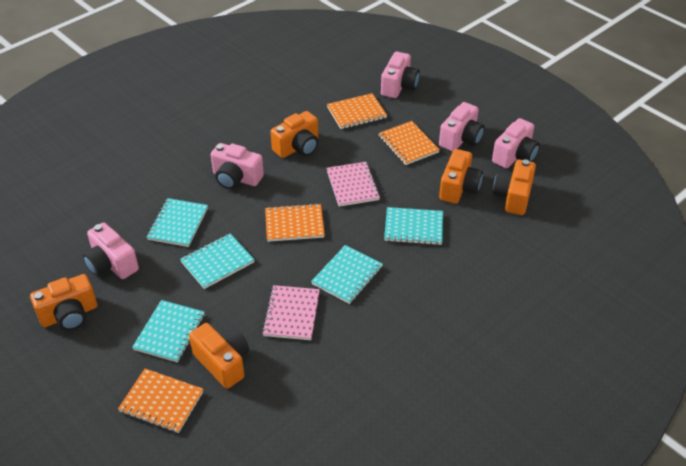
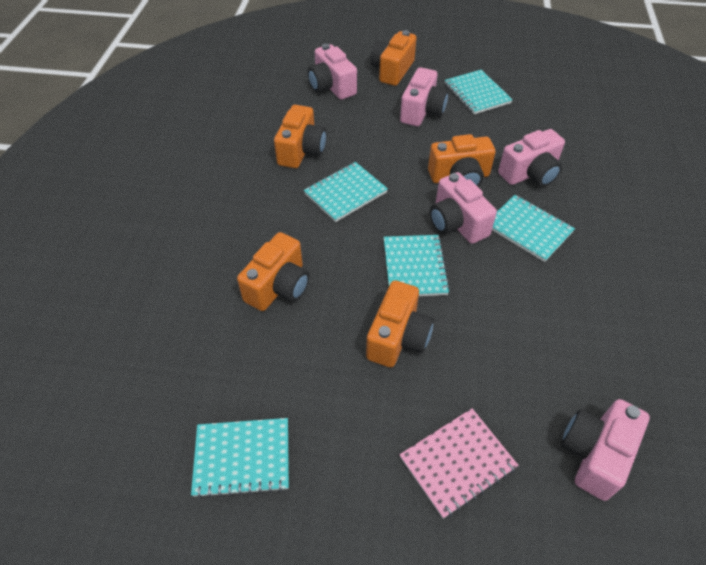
orange notebook: 4 -> 0
pink notebook: 2 -> 1

